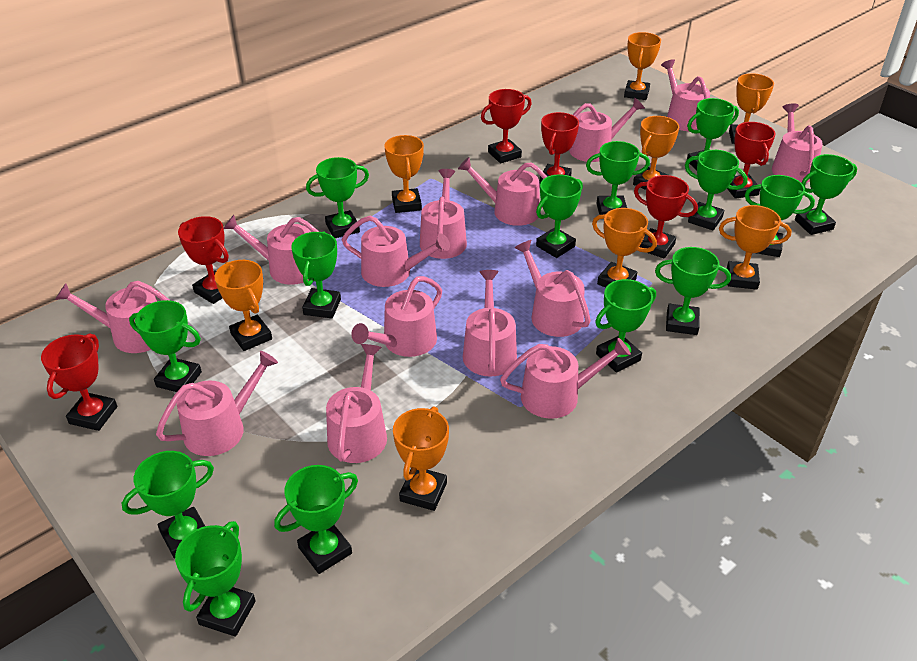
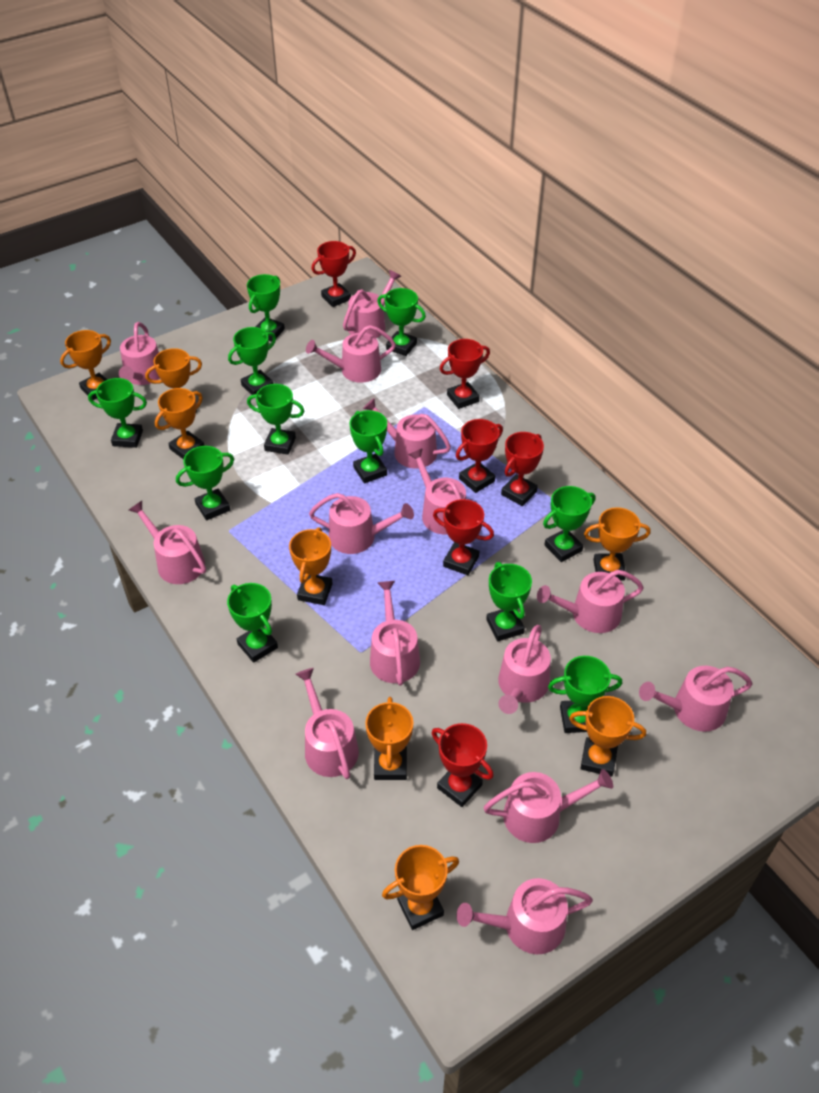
green trophy: 14 -> 11

